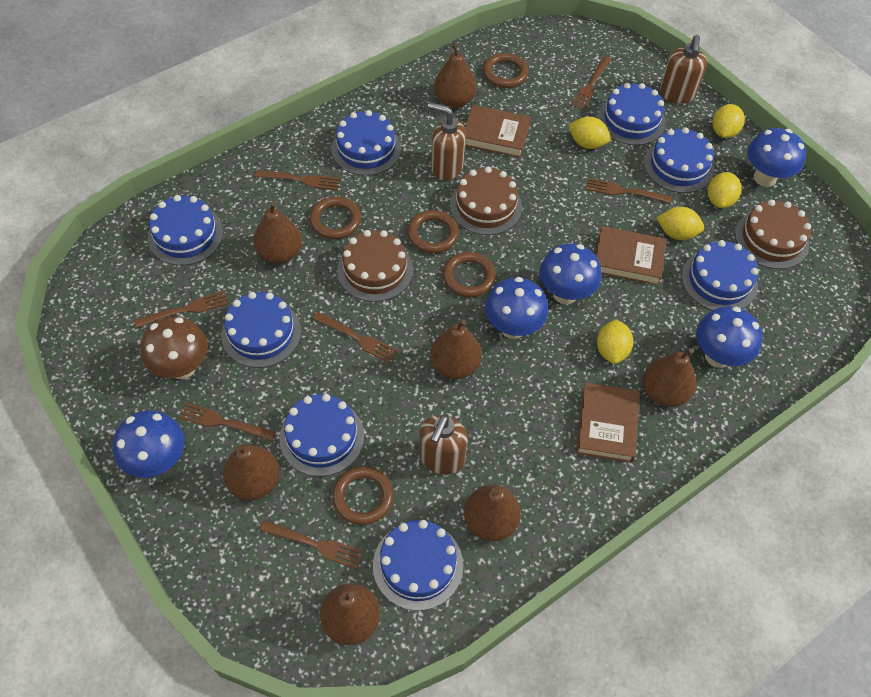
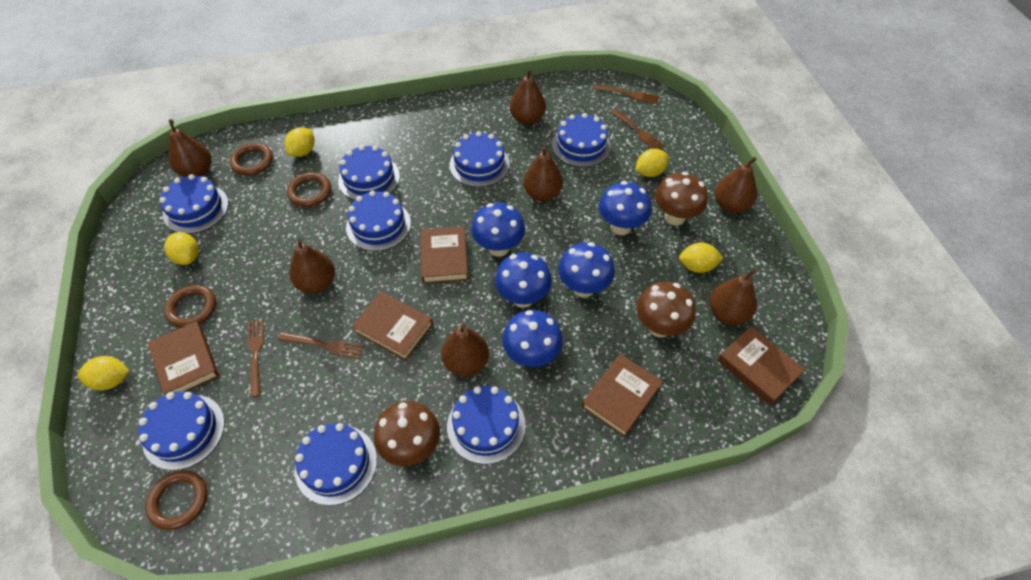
brown book: 3 -> 5
brown cake: 3 -> 0
brown fork: 7 -> 4
brown mushroom: 1 -> 3
brown ring: 5 -> 4
brown soap dispenser: 3 -> 0

